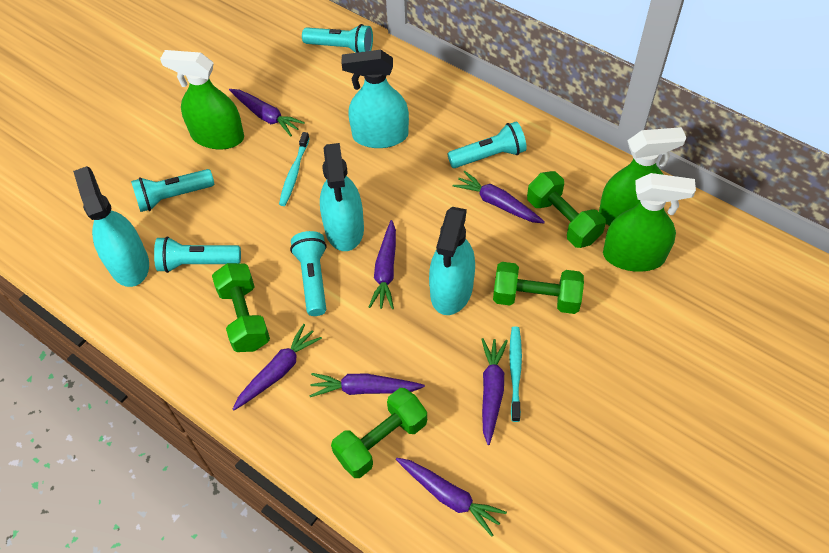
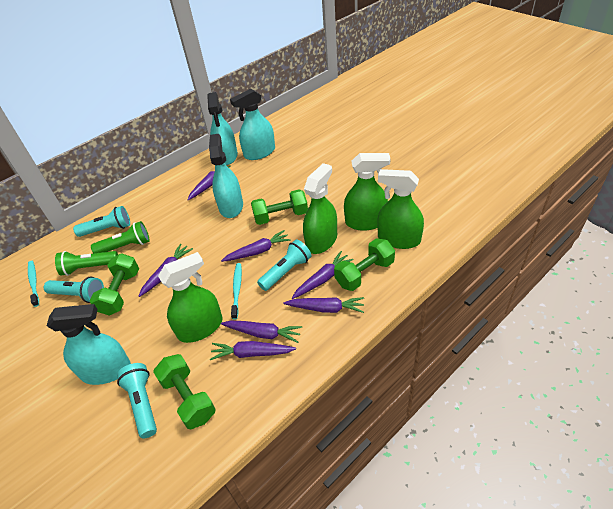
green flashlight: 0 -> 2
green spray bottle: 3 -> 4
turquoise flashlight: 5 -> 4

